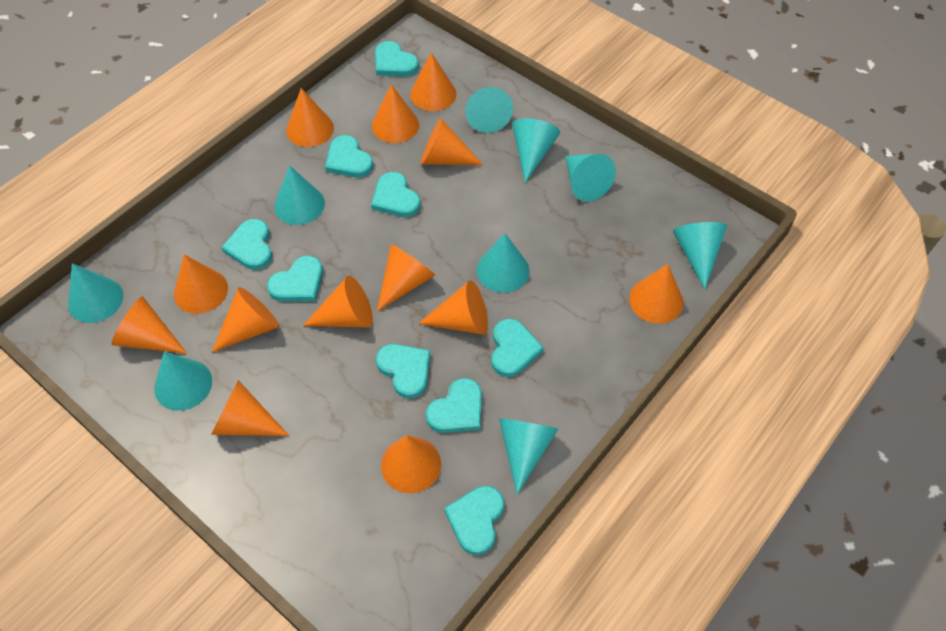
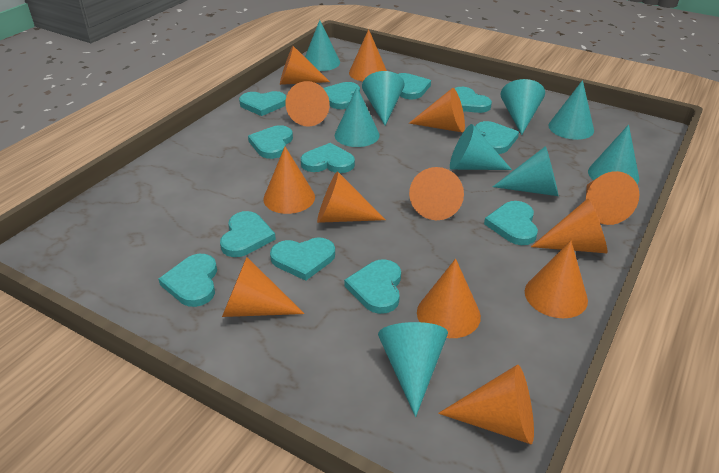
turquoise heart: 9 -> 12

